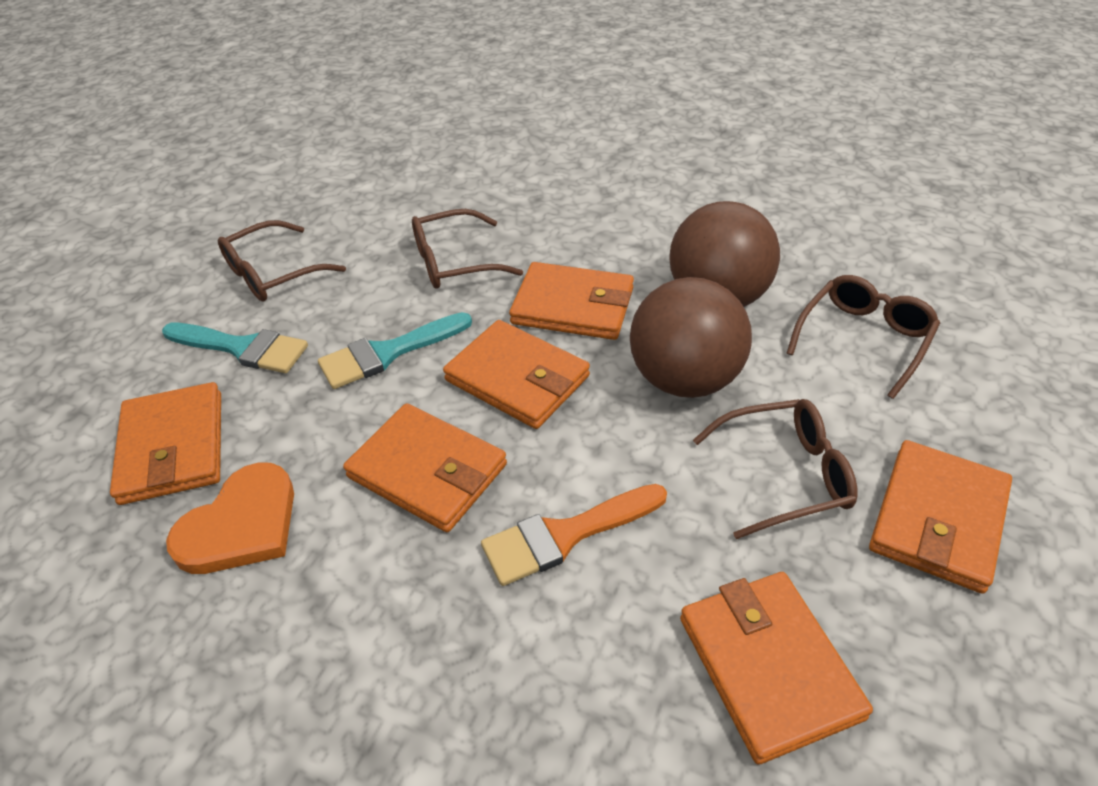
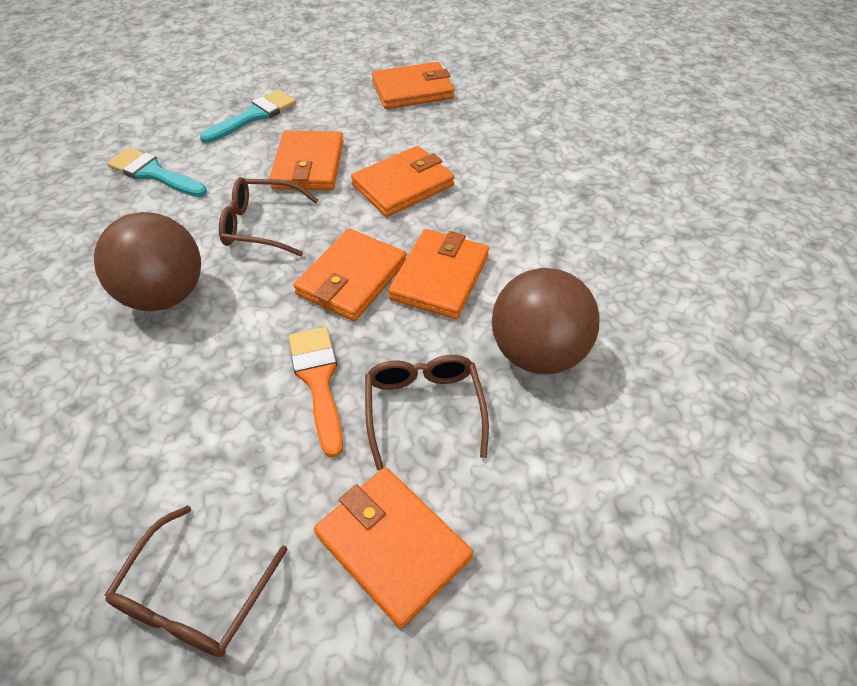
brown glasses: 4 -> 3
orange heart: 1 -> 0

